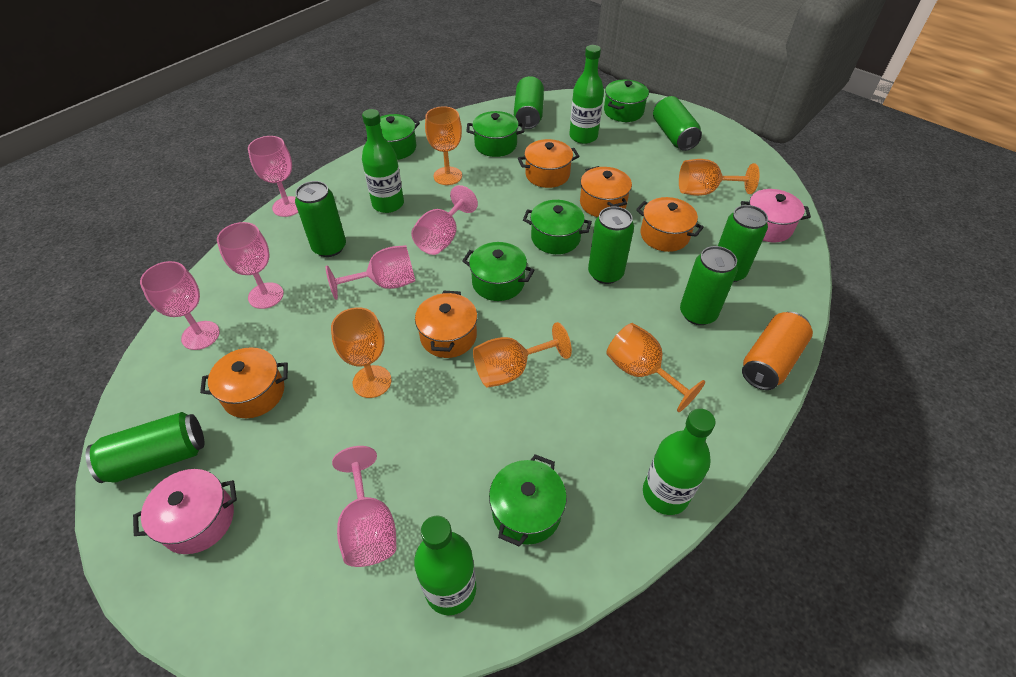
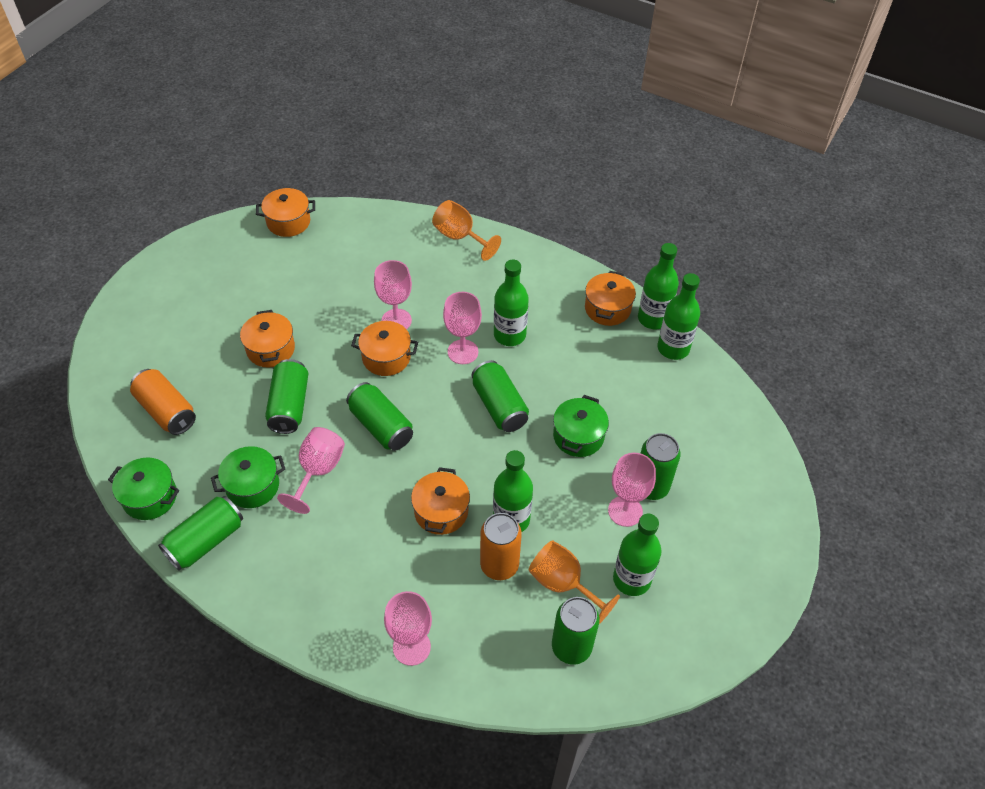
green bottle: 4 -> 5
green can: 7 -> 6
green pot: 6 -> 3
orange can: 1 -> 2
orange goblet: 5 -> 2
pink goblet: 6 -> 5
pink pot: 2 -> 0

